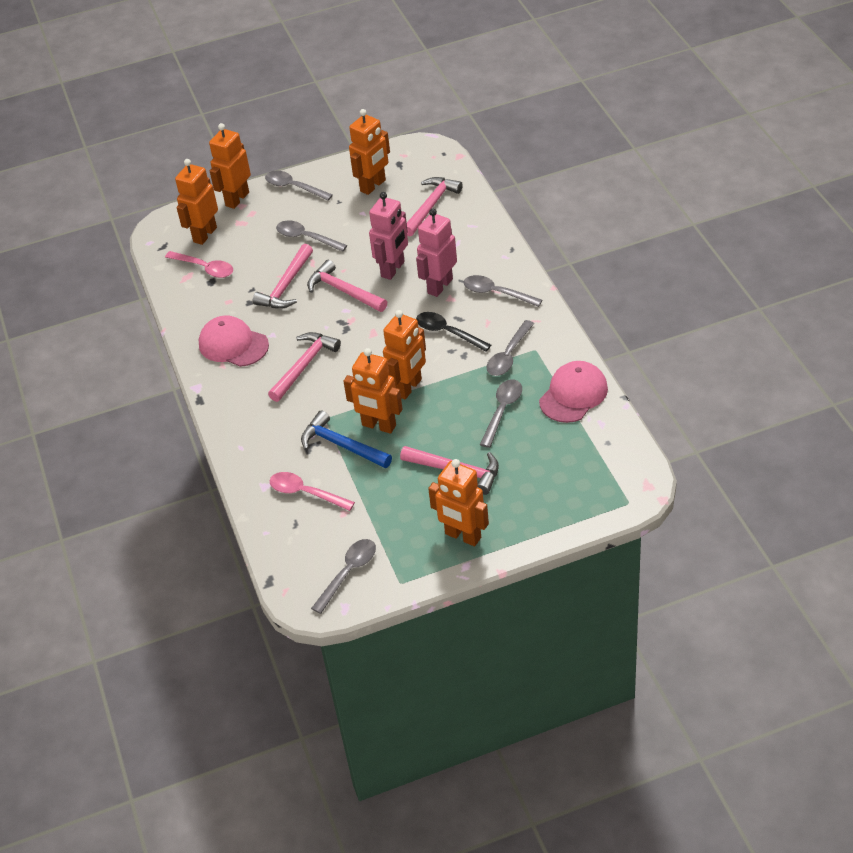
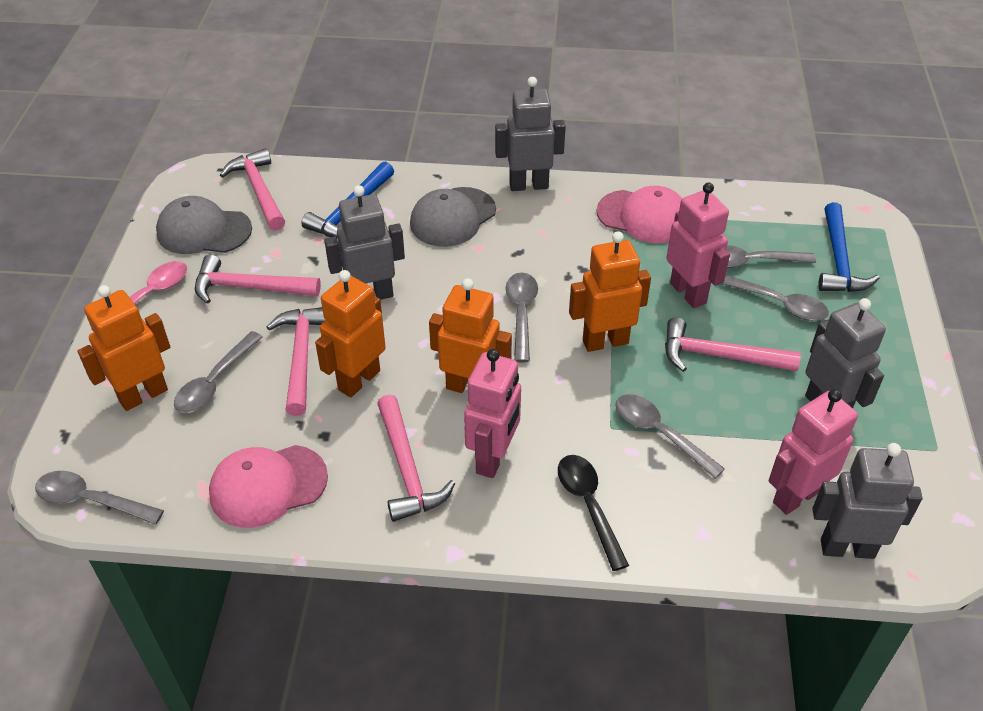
blue hammer: 1 -> 2
grey cap: 0 -> 2
grey robot: 0 -> 4
orange robot: 6 -> 4
pink robot: 2 -> 3
pink spoon: 2 -> 1

